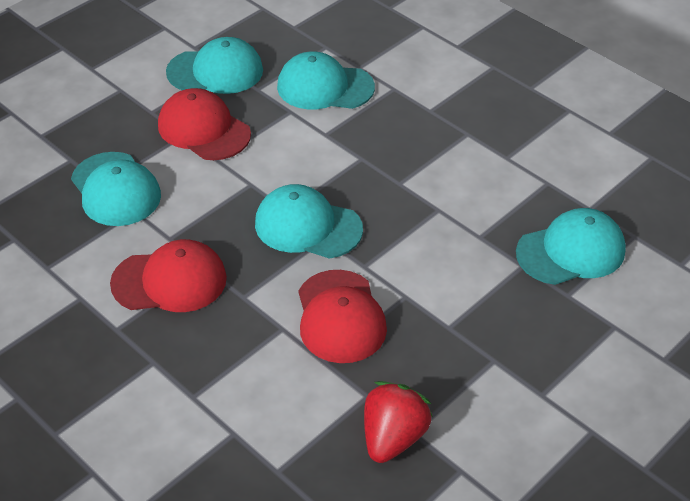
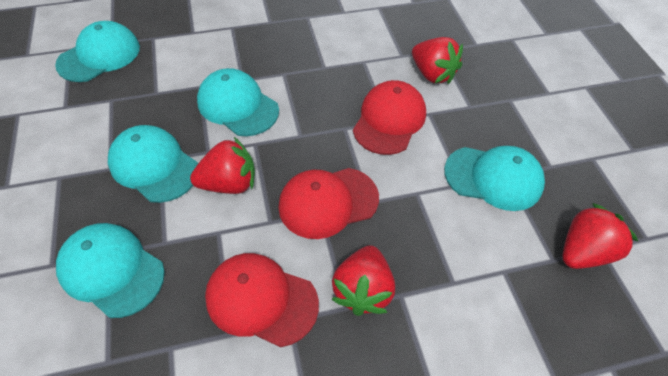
red strawberry: 1 -> 4

